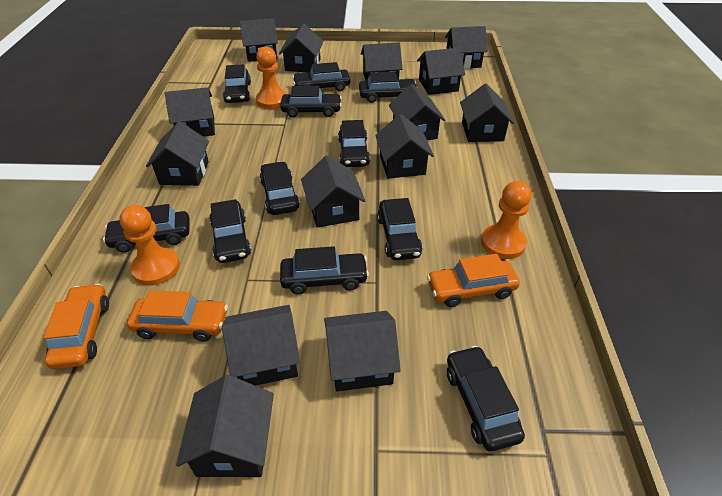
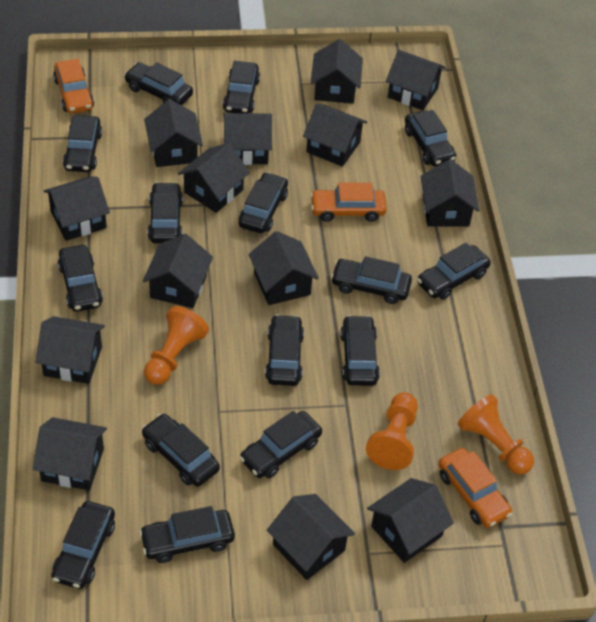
black car: 11 -> 15

